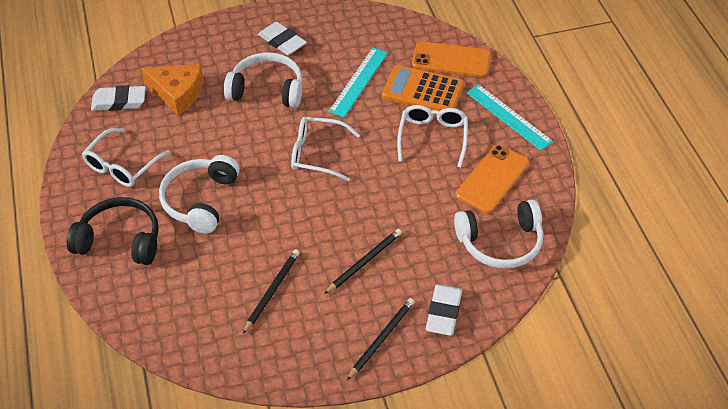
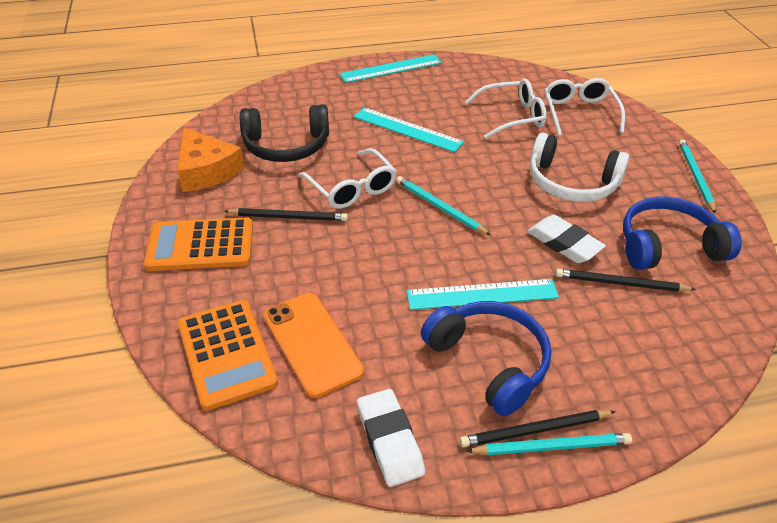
blue headphones: 0 -> 2
orange calculator: 1 -> 2
orange phone: 2 -> 1
turquoise pencil: 0 -> 3
turquoise ruler: 2 -> 3
white eraser: 3 -> 2
white headphones: 3 -> 1

